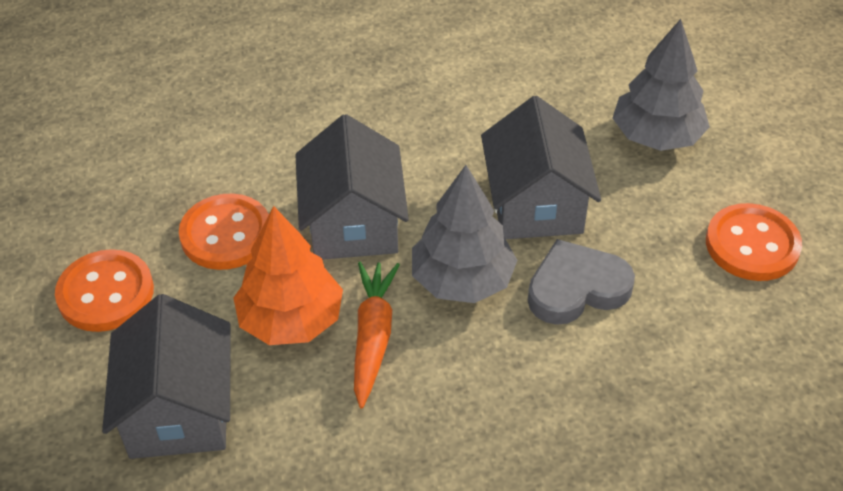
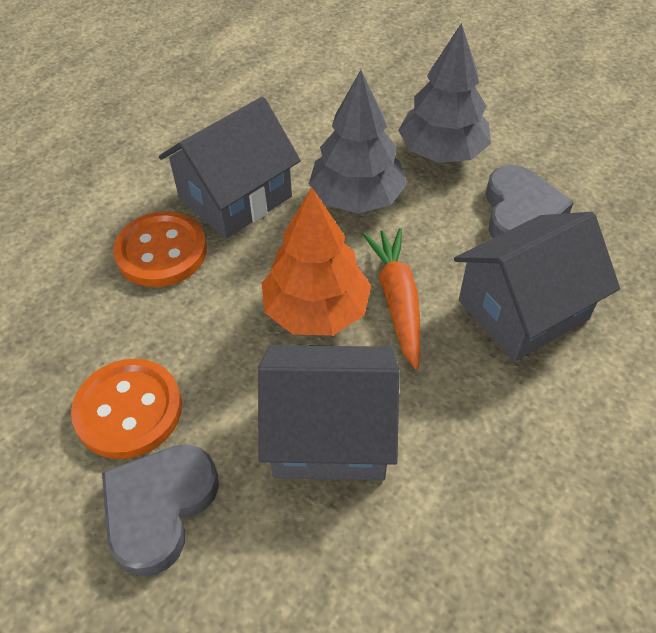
grey heart: 1 -> 2
orange button: 3 -> 2

